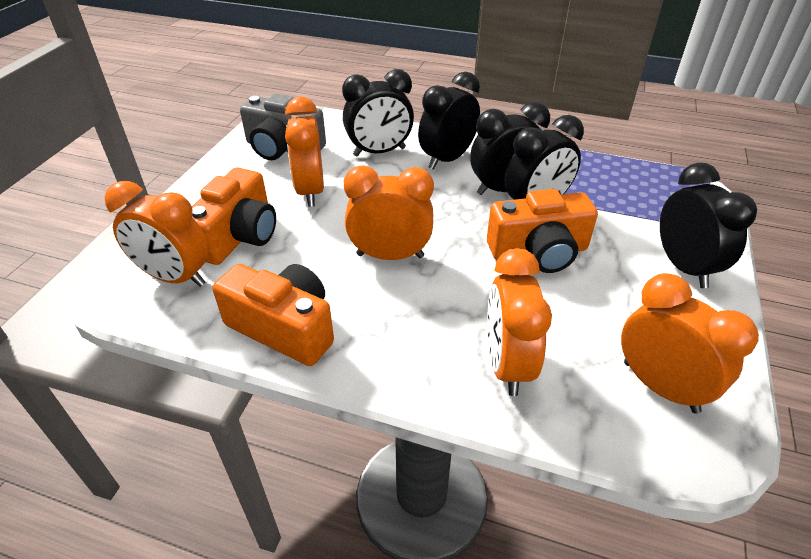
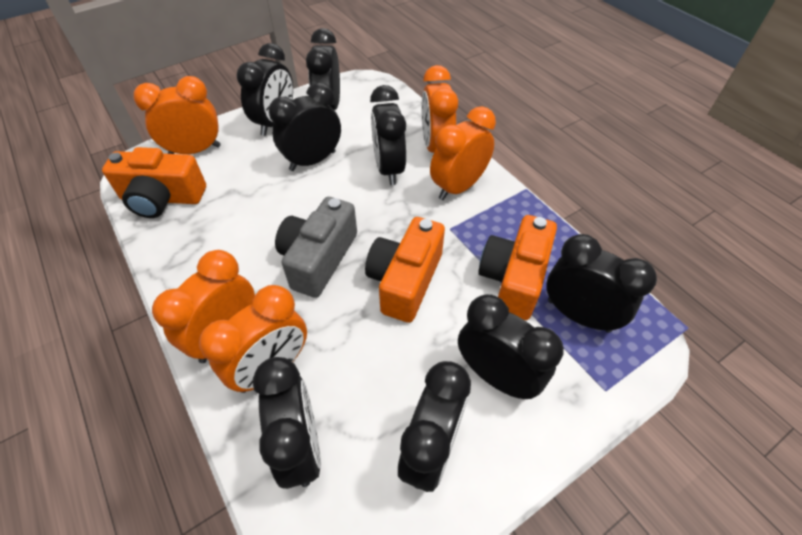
black clock: 5 -> 8

